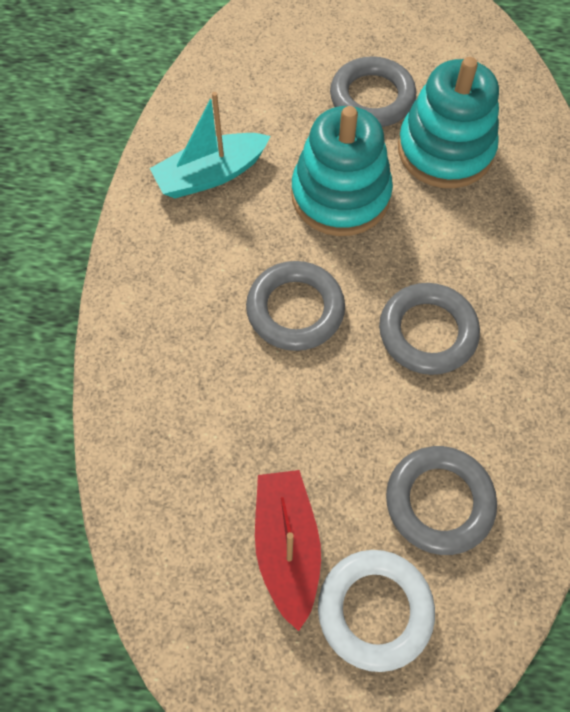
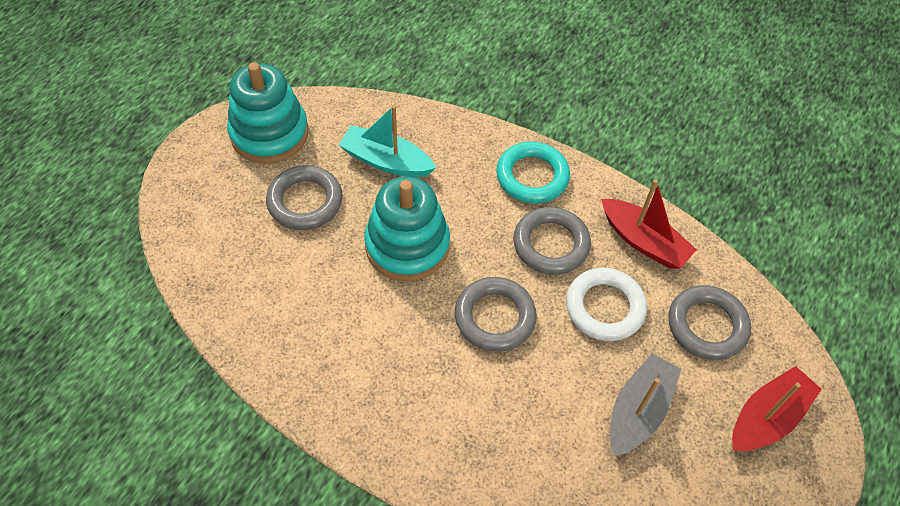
grey boat: 0 -> 1
red boat: 1 -> 2
turquoise ring: 0 -> 1

